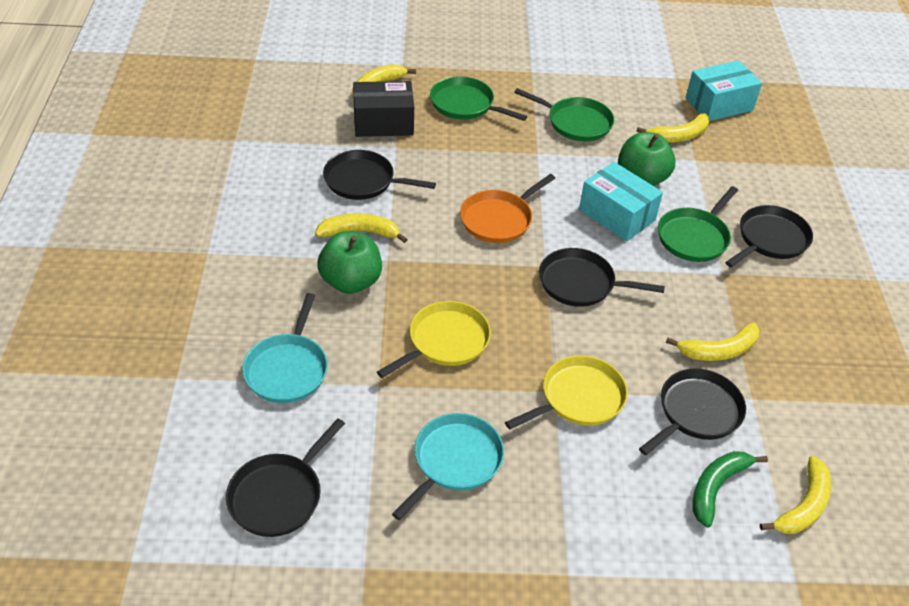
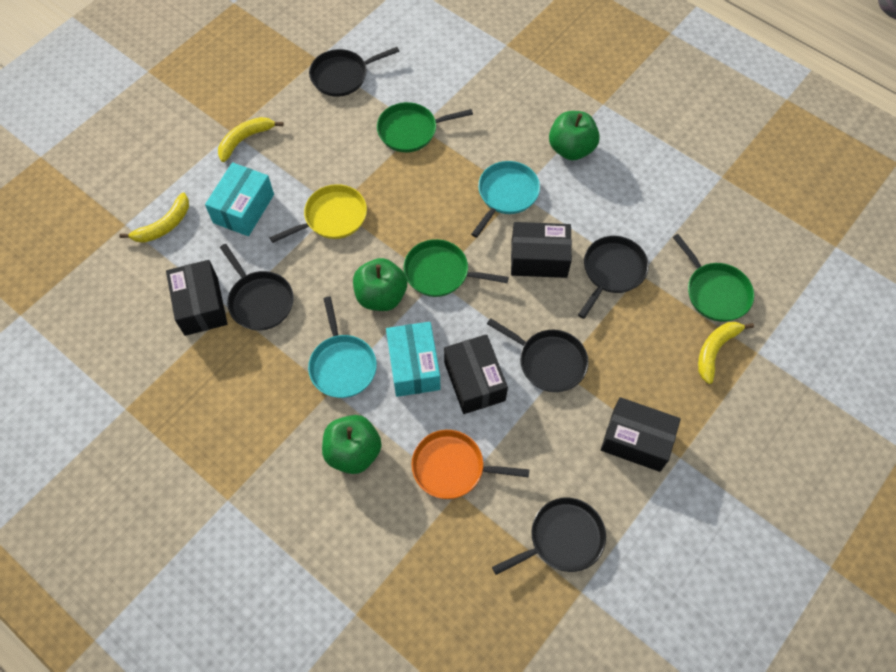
black box: 1 -> 4
green apple: 2 -> 3
green banana: 1 -> 0
yellow banana: 5 -> 3
yellow pan: 2 -> 1

